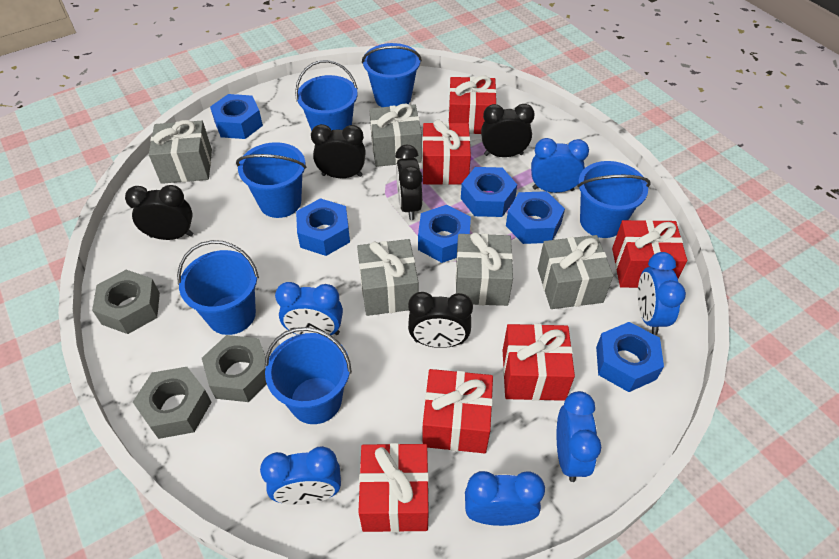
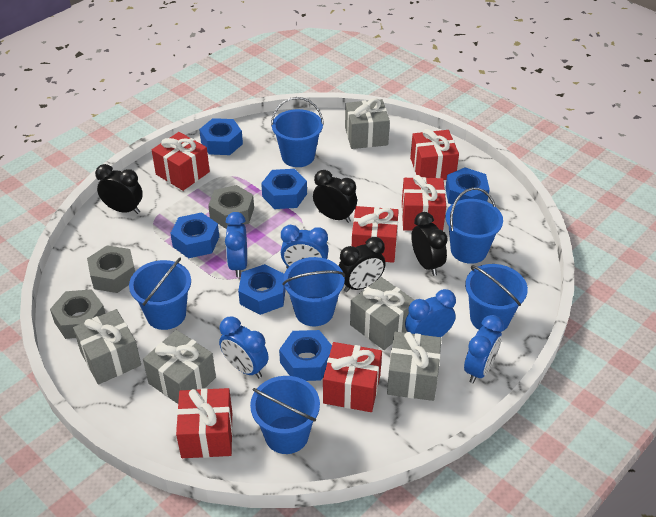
black clock: 5 -> 4
blue clock: 6 -> 5

